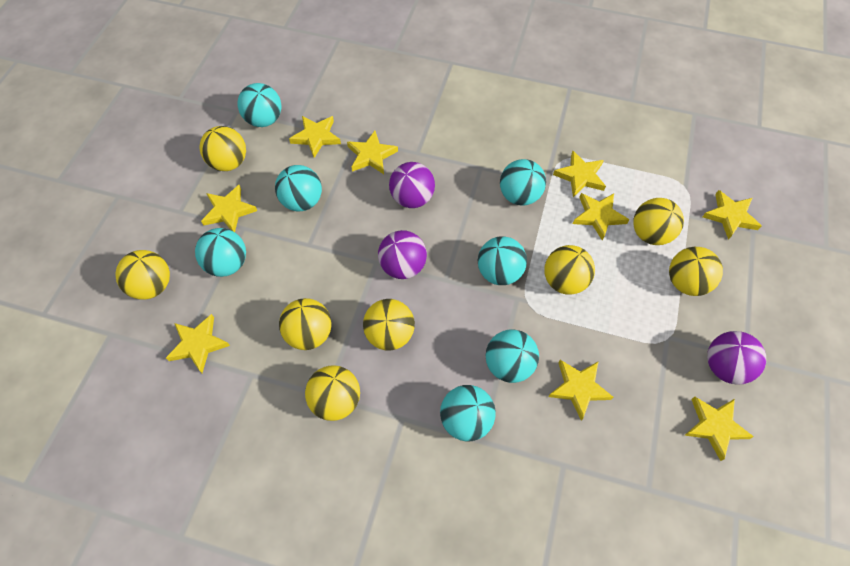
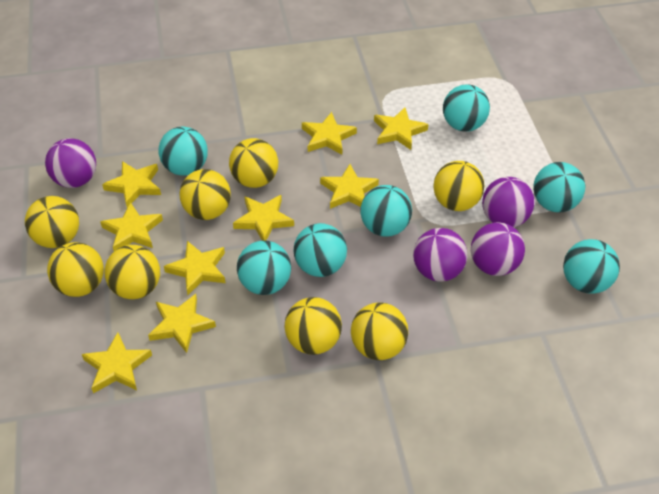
purple ball: 3 -> 4

